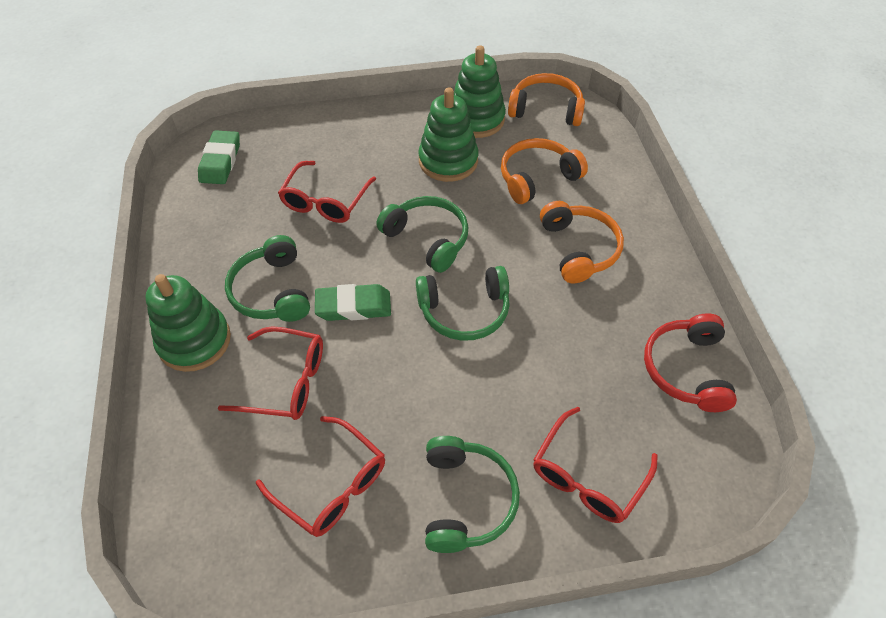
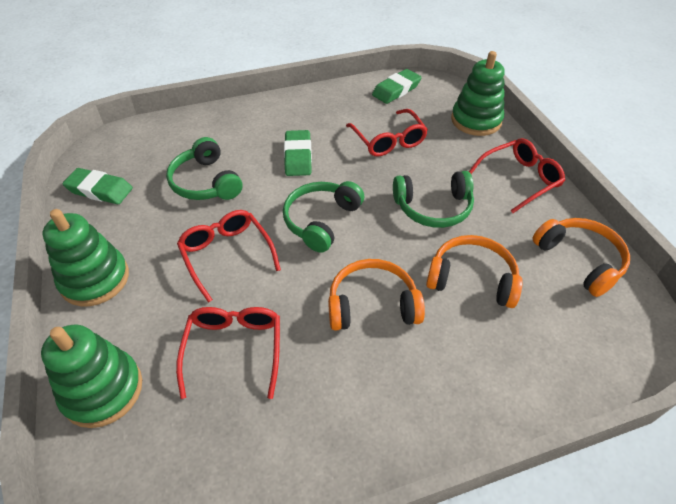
green eraser: 2 -> 3
green headphones: 4 -> 3
red headphones: 1 -> 0

